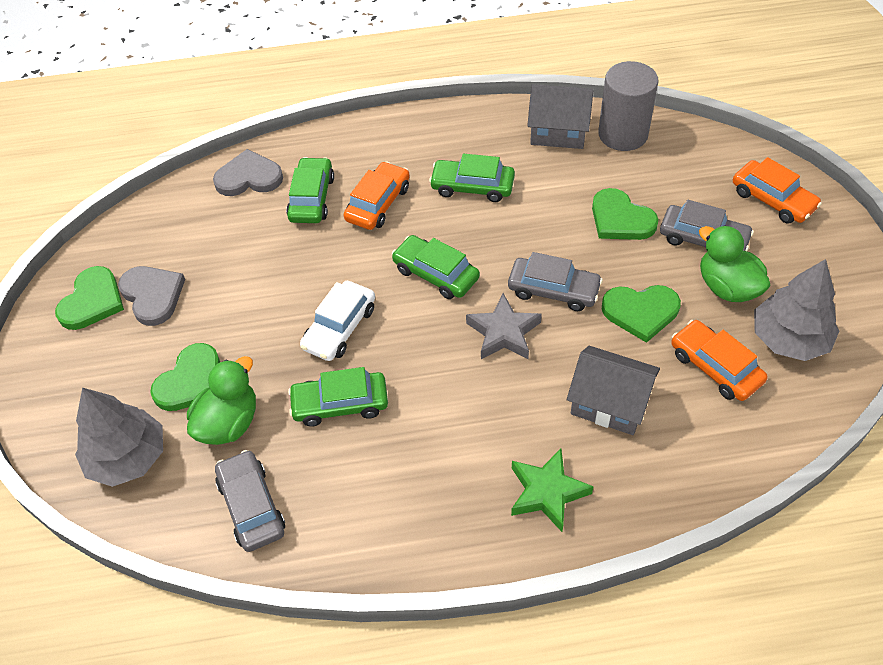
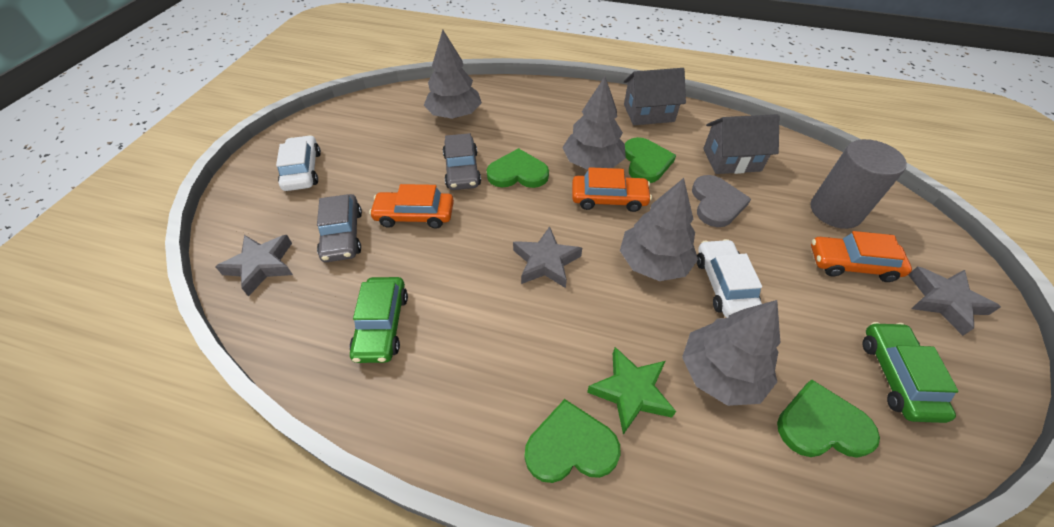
green car: 4 -> 2
green duck: 2 -> 0
grey car: 3 -> 2
grey heart: 2 -> 1
grey star: 1 -> 3
grey tree: 2 -> 4
white car: 1 -> 2

